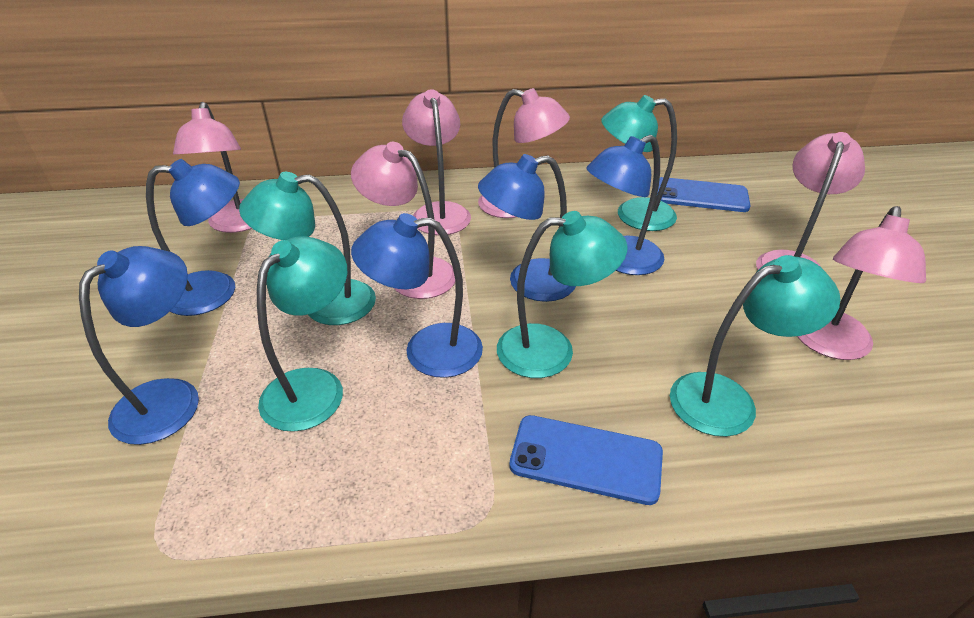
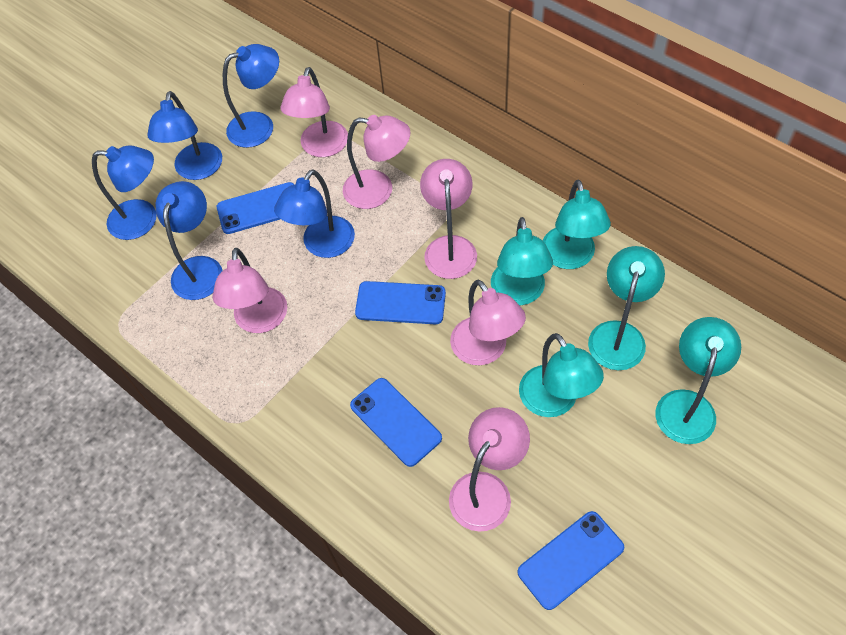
blue phone: 2 -> 4

